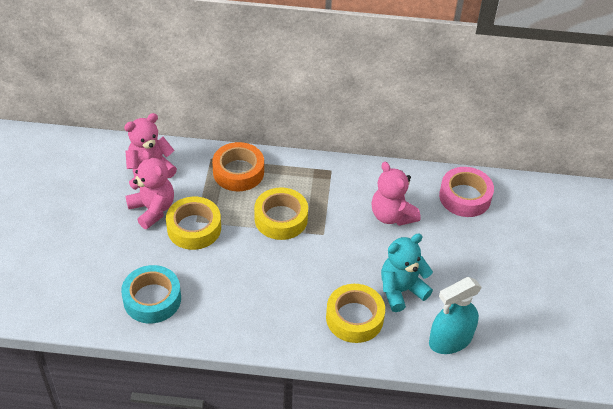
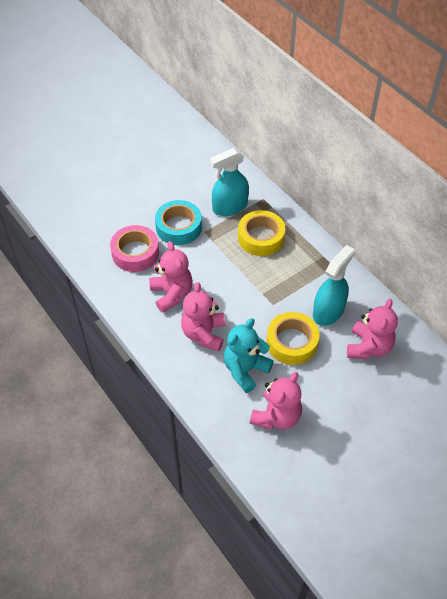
orange tape: 1 -> 0
pink teddy bear: 3 -> 4
turquoise spray bottle: 1 -> 2
yellow tape: 3 -> 2

